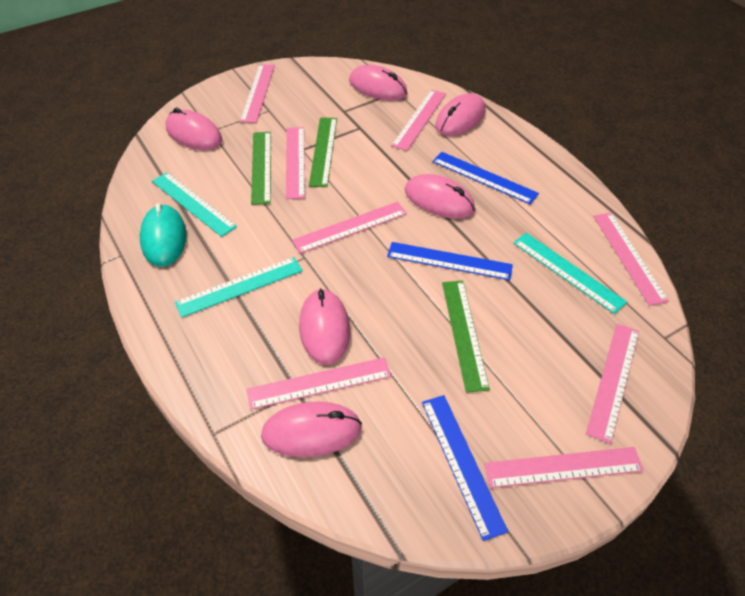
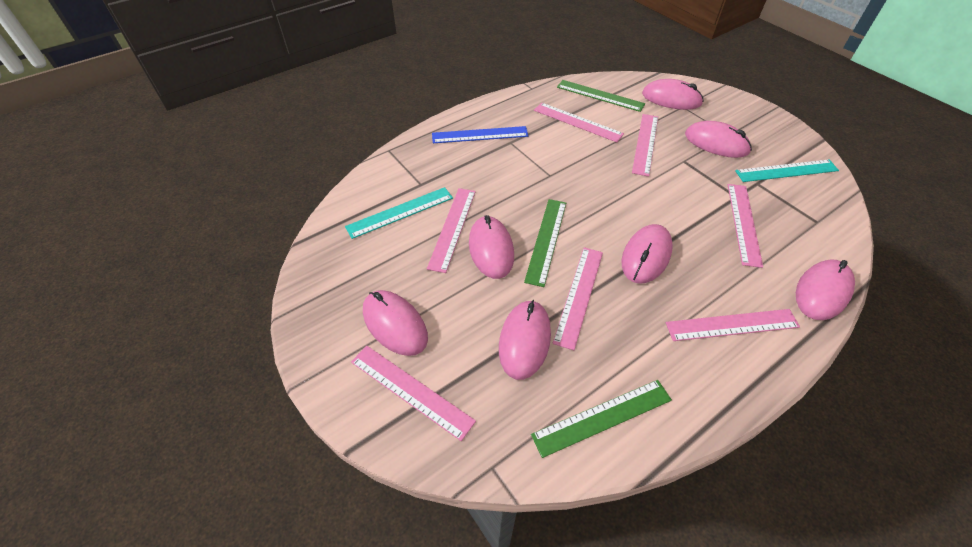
blue ruler: 3 -> 1
pink mouse: 6 -> 7
pink ruler: 8 -> 7
turquoise mouse: 1 -> 0
turquoise ruler: 3 -> 2

